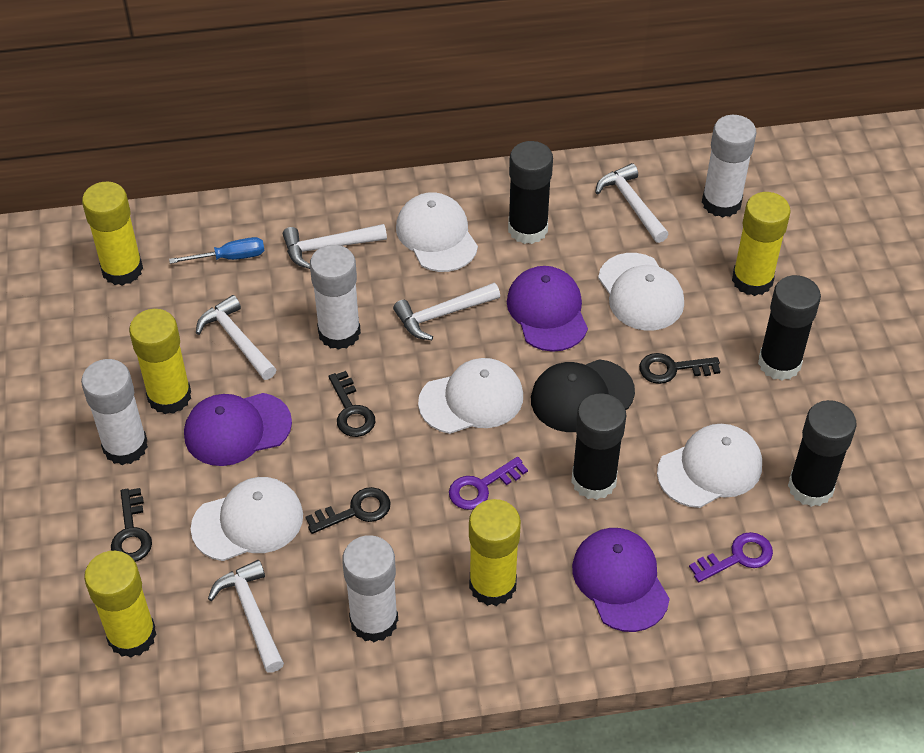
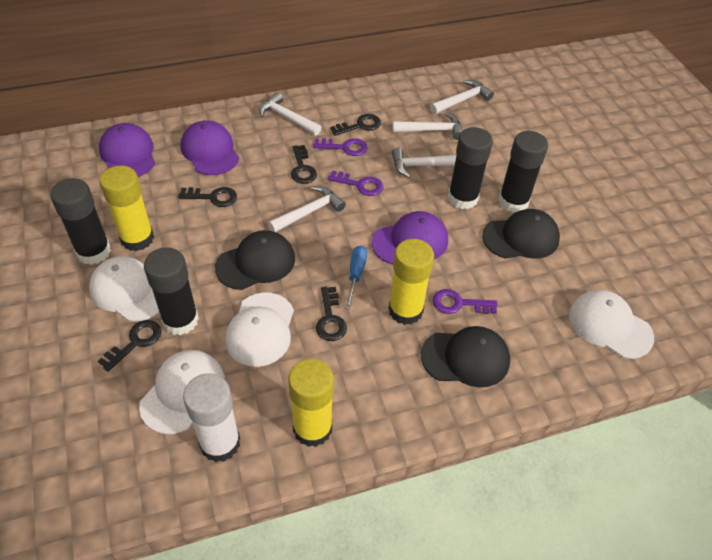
black cap: 1 -> 3
black key: 4 -> 5
purple key: 2 -> 3
white cap: 5 -> 4
white glue stick: 4 -> 1
yellow glue stick: 5 -> 3

